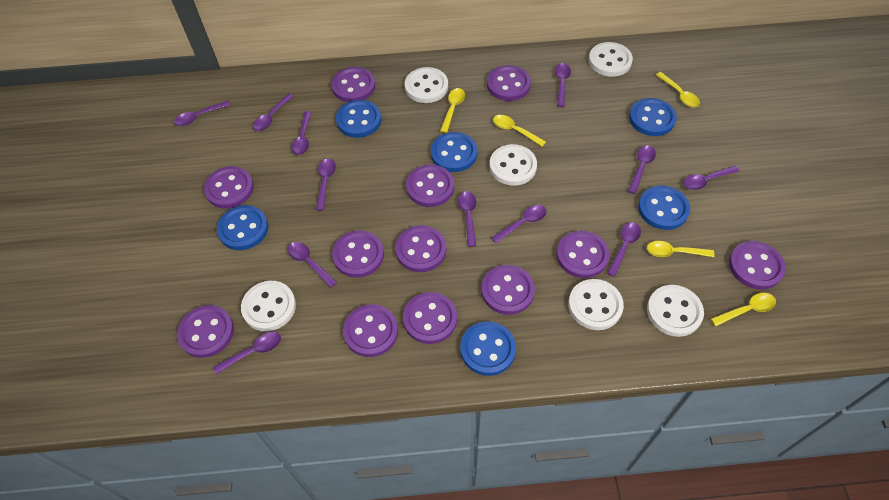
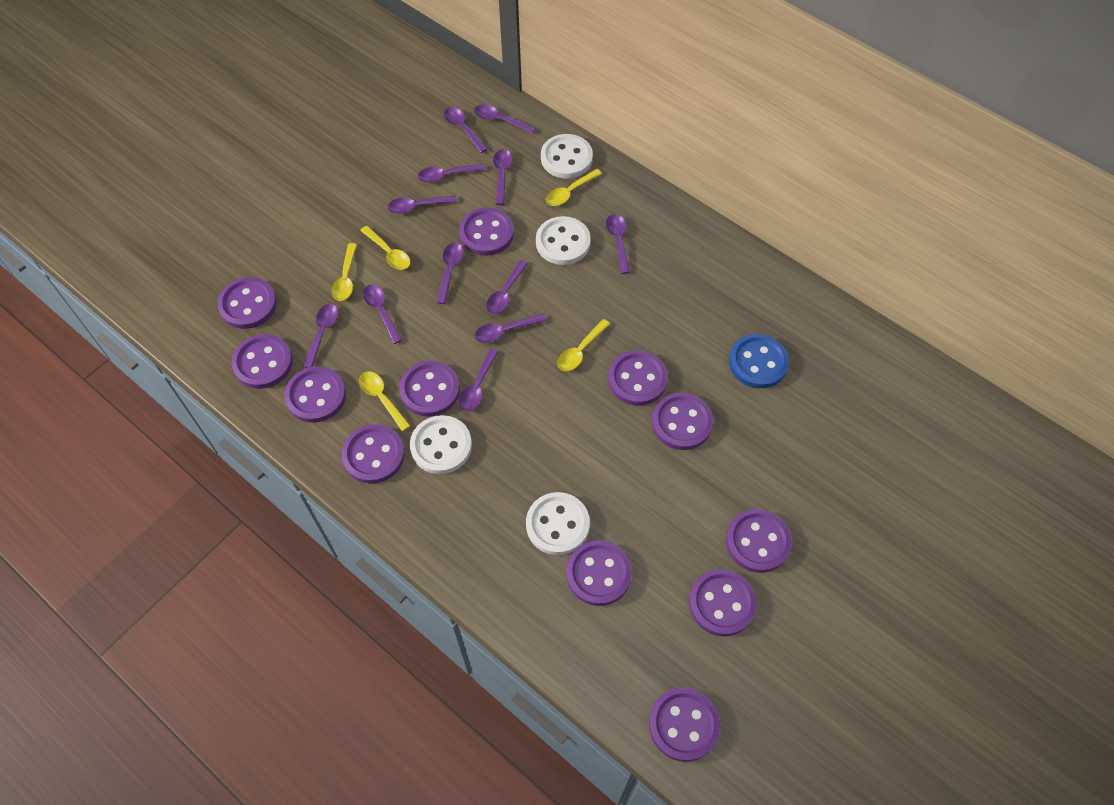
blue button: 6 -> 1
white button: 6 -> 4

